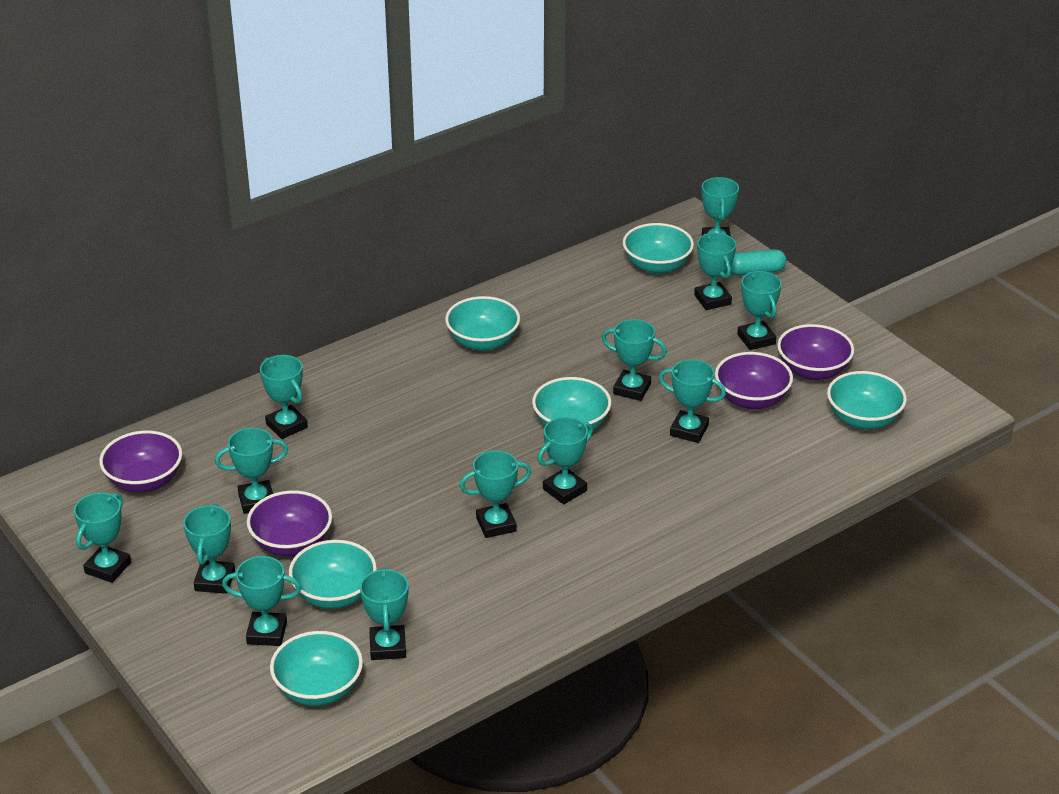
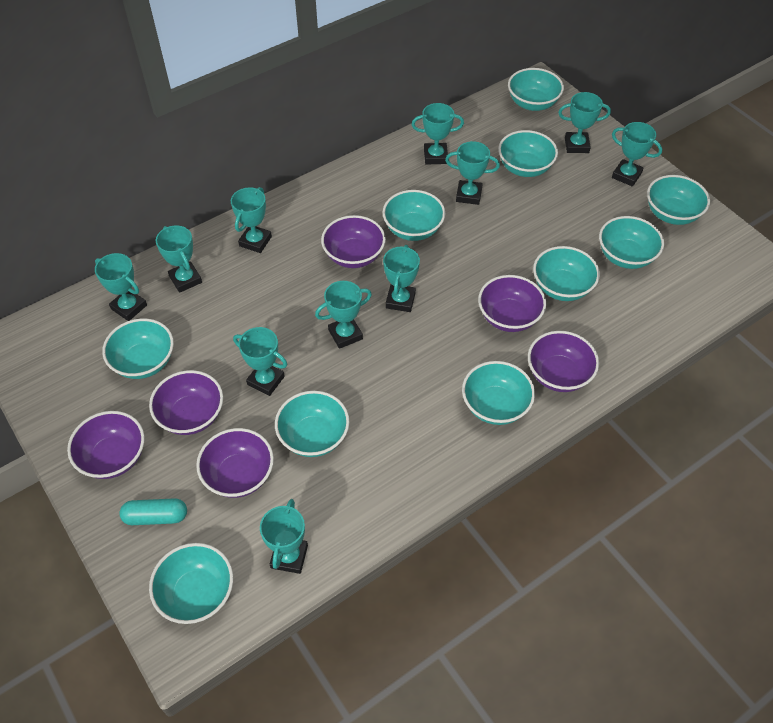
purple bowl: 4 -> 6
turquoise bowl: 6 -> 10
turquoise trophy: 13 -> 11

